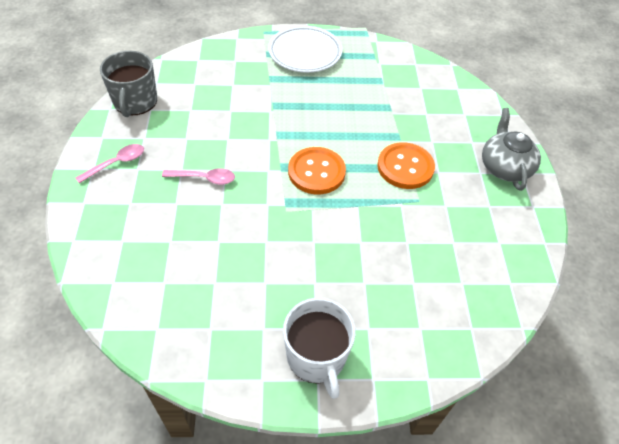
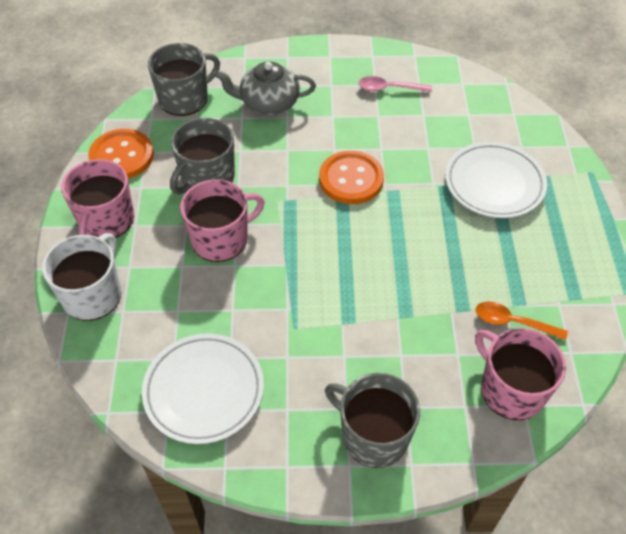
grey mug: 1 -> 3
orange spoon: 0 -> 1
pink mug: 0 -> 3
pink spoon: 2 -> 1
white plate: 1 -> 2

